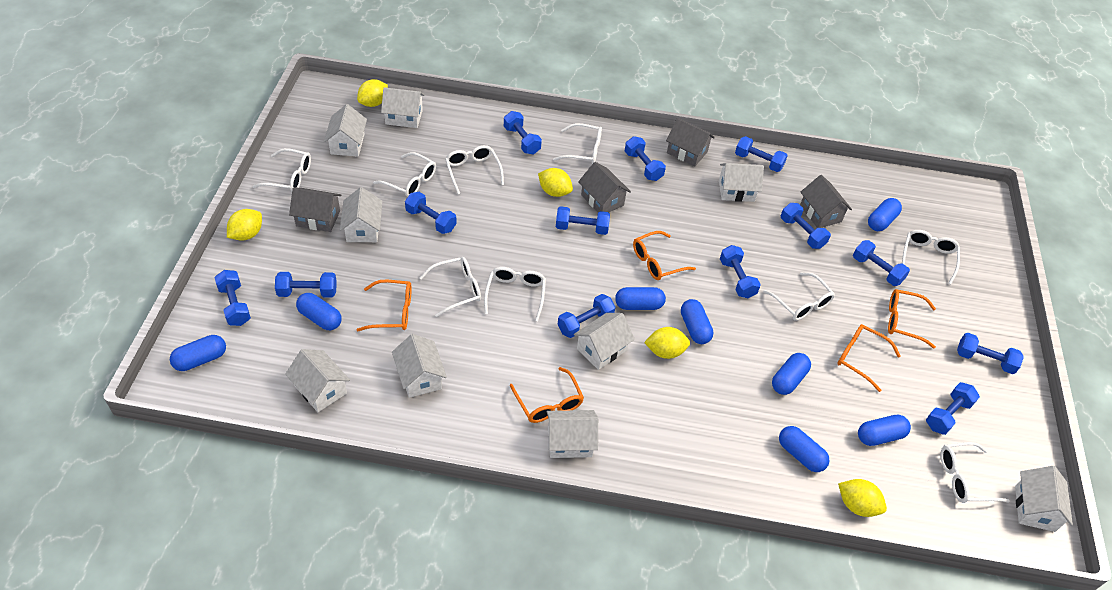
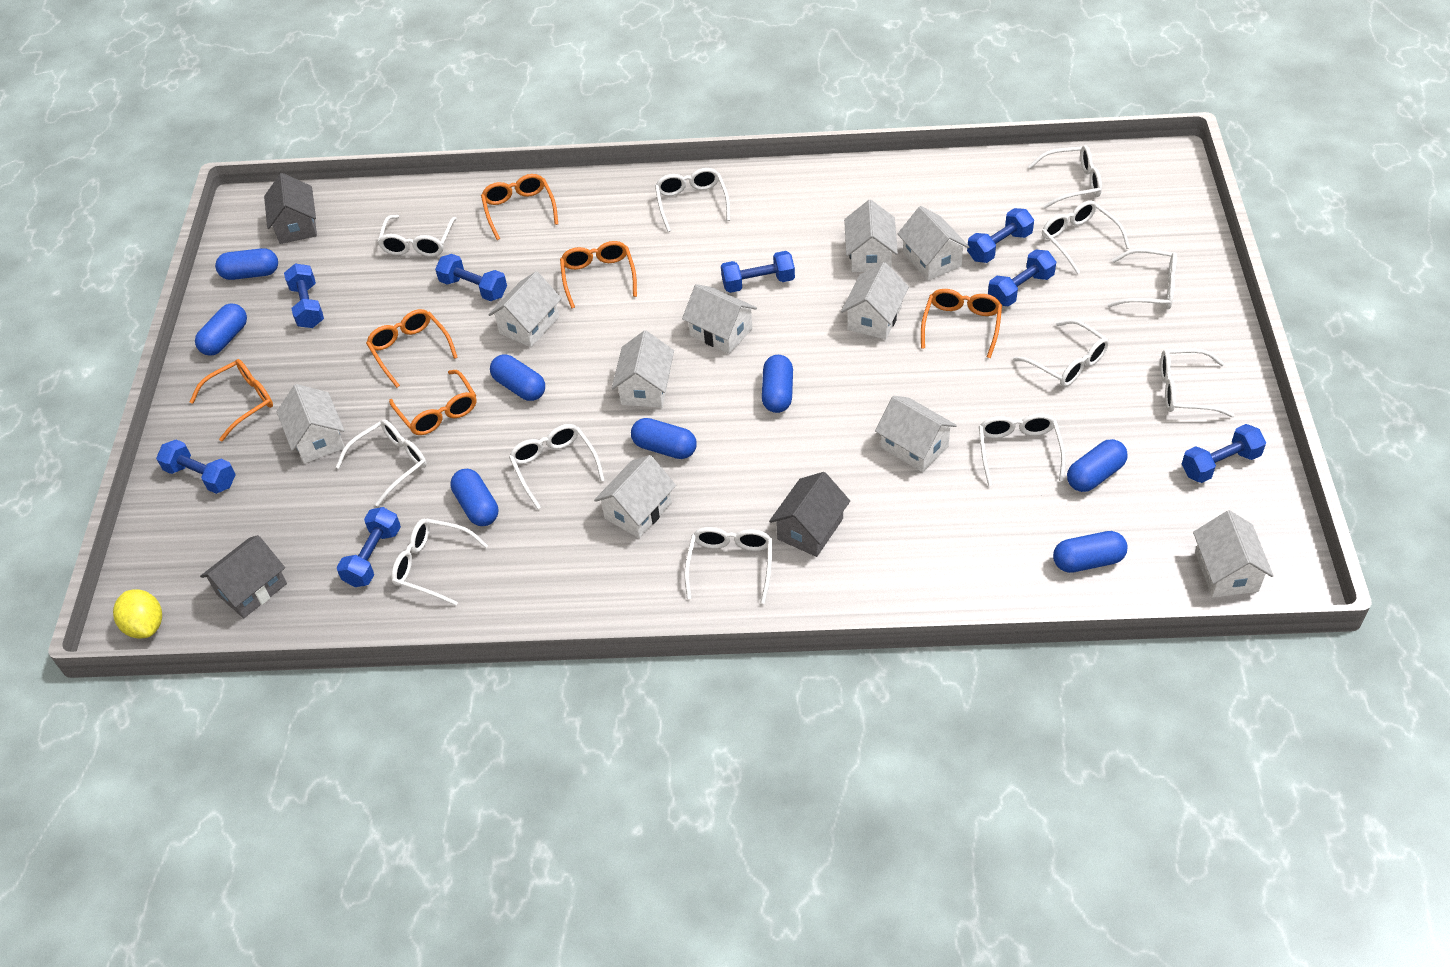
blue dumbbell: 13 -> 8
grey house: 4 -> 3
orange glasses: 5 -> 6
white glasses: 9 -> 12
white house: 9 -> 10
yellow lemon: 5 -> 1

